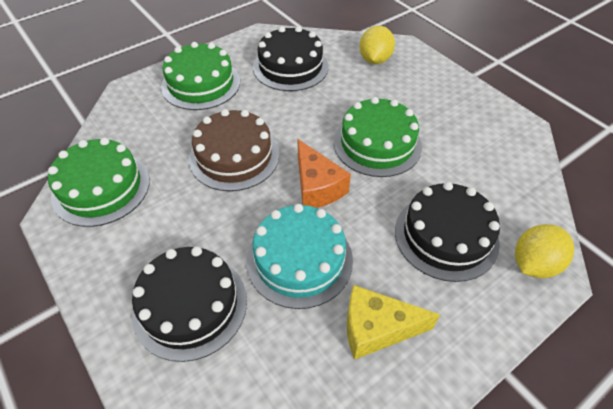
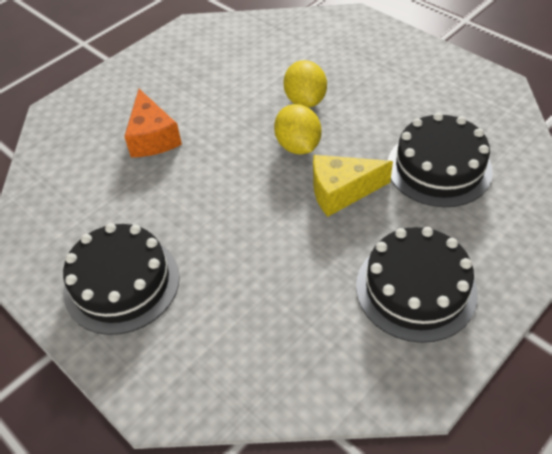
brown cake: 1 -> 0
green cake: 3 -> 0
turquoise cake: 1 -> 0

